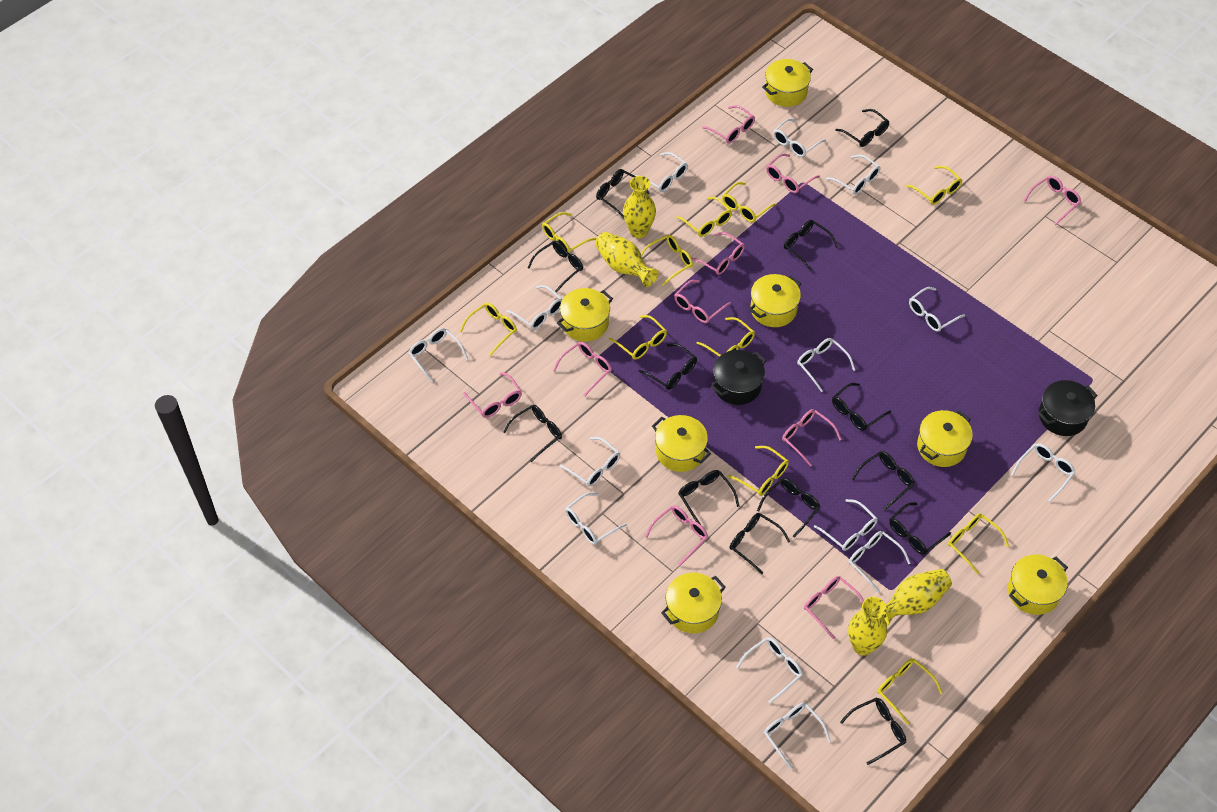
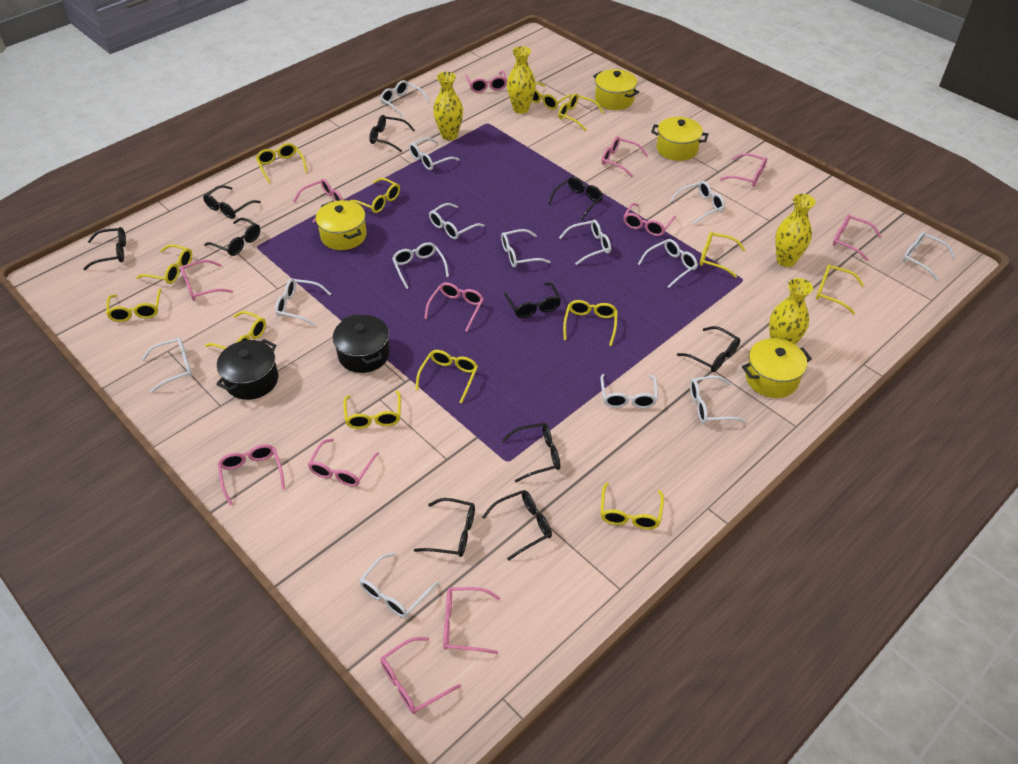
black glasses: 13 -> 10
pink glasses: 10 -> 12
yellow glasses: 11 -> 13
yellow pot: 7 -> 4

